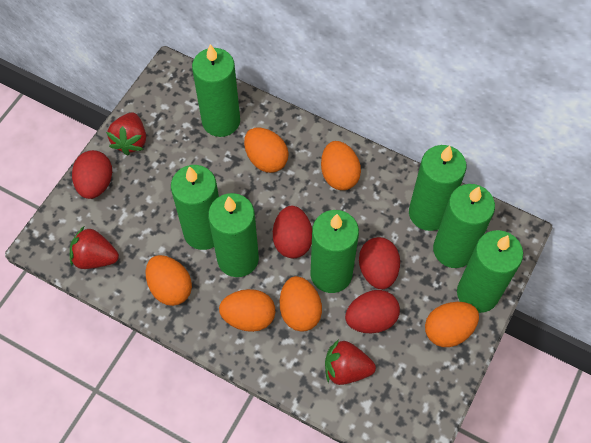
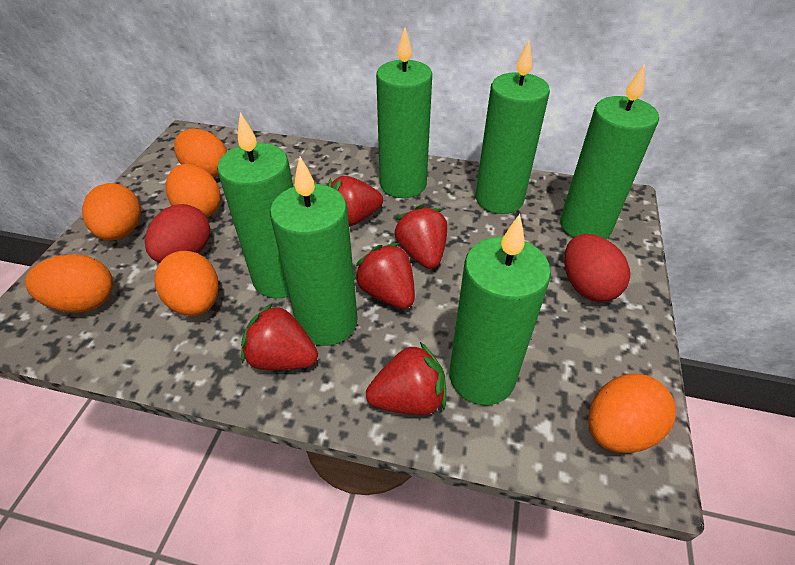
green candle: 7 -> 6
red egg: 4 -> 2
red strawberry: 3 -> 5

